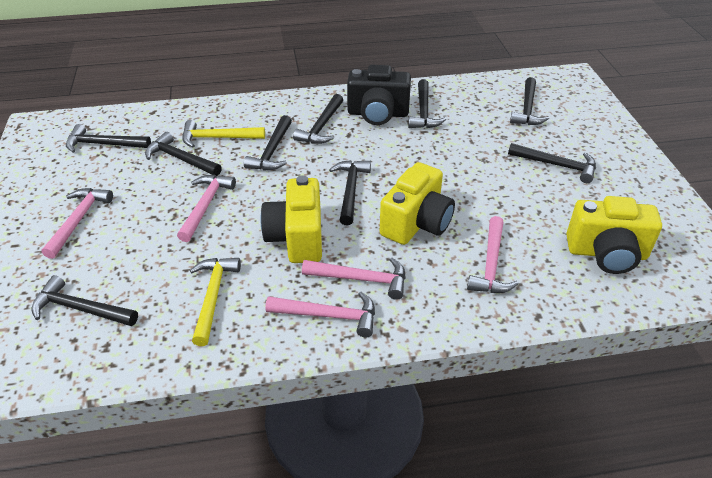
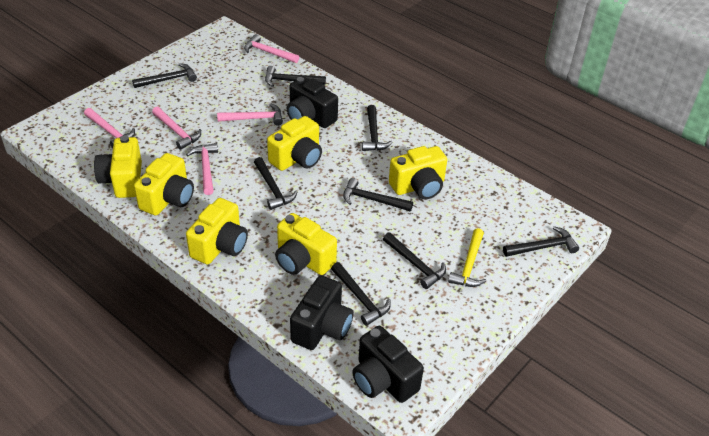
black camera: 1 -> 3
black hammer: 9 -> 8
yellow camera: 3 -> 6
yellow hammer: 2 -> 1

